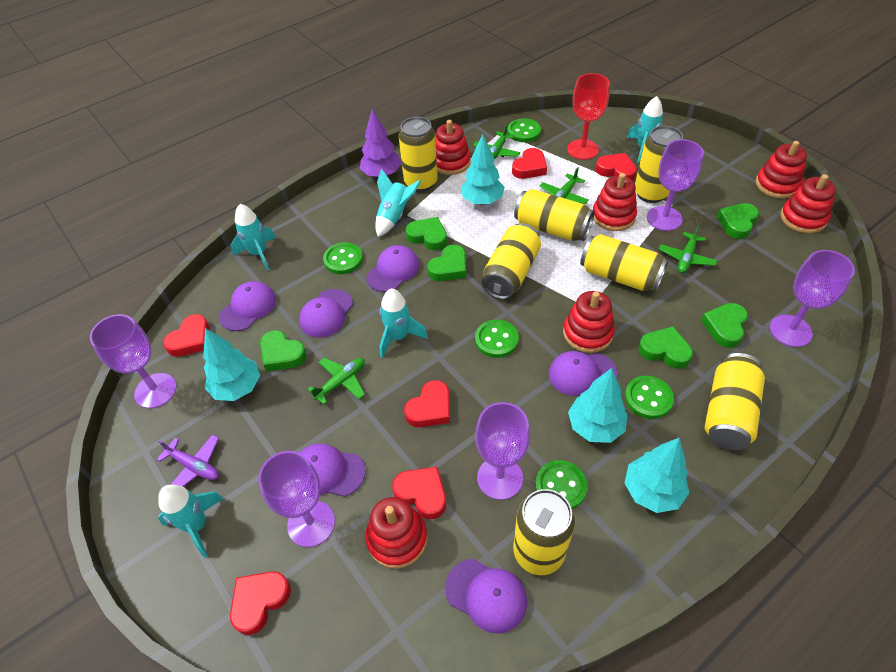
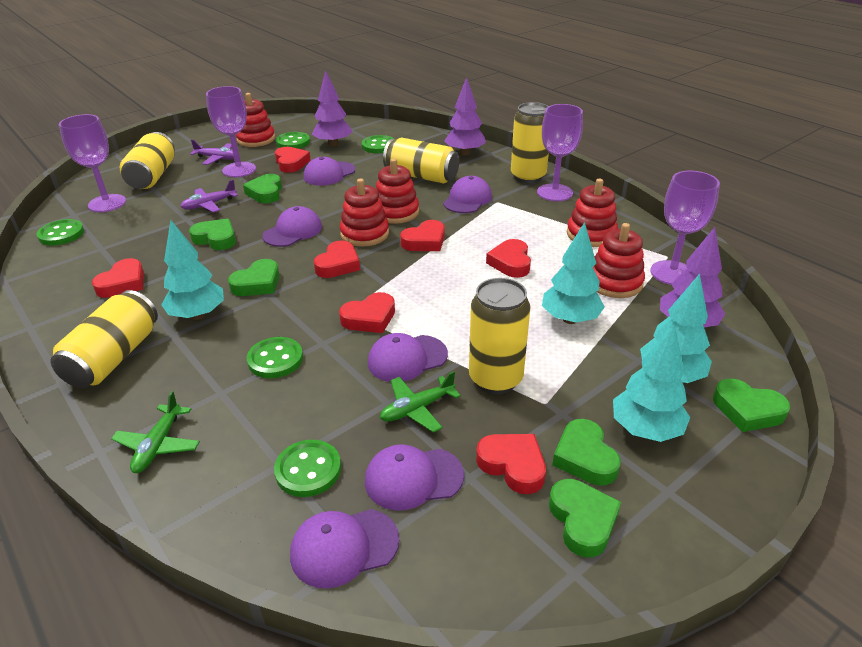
green plane: 4 -> 2
purple goblet: 5 -> 4
purple plane: 1 -> 2
purple tree: 1 -> 3
red goblet: 1 -> 0
red heart: 6 -> 7
red stacking toy: 6 -> 5
turquoise rocket: 5 -> 0
yellow can: 7 -> 5

